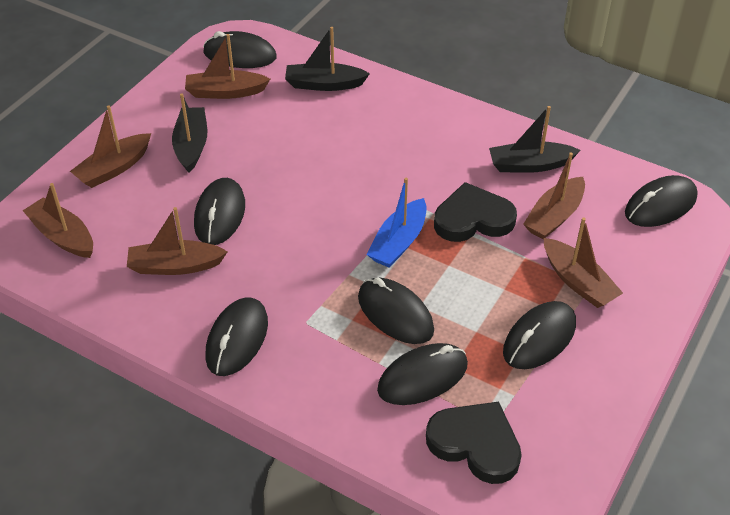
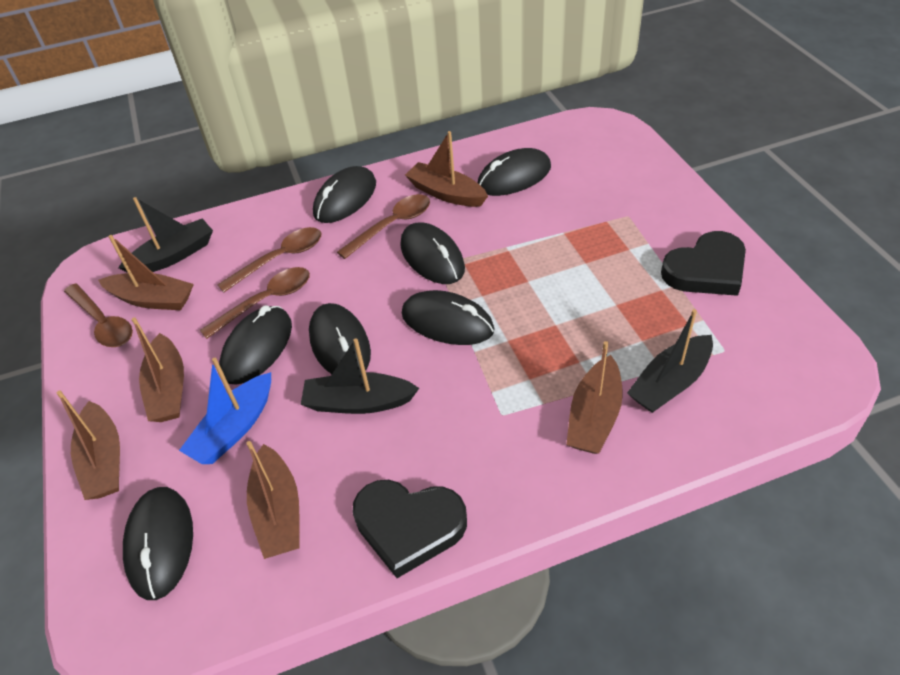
brown spoon: 0 -> 4

